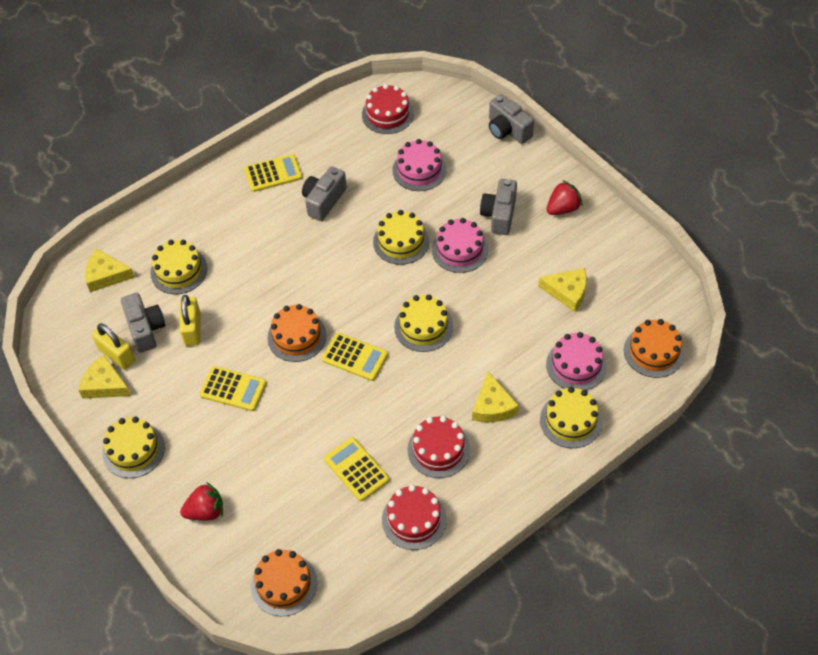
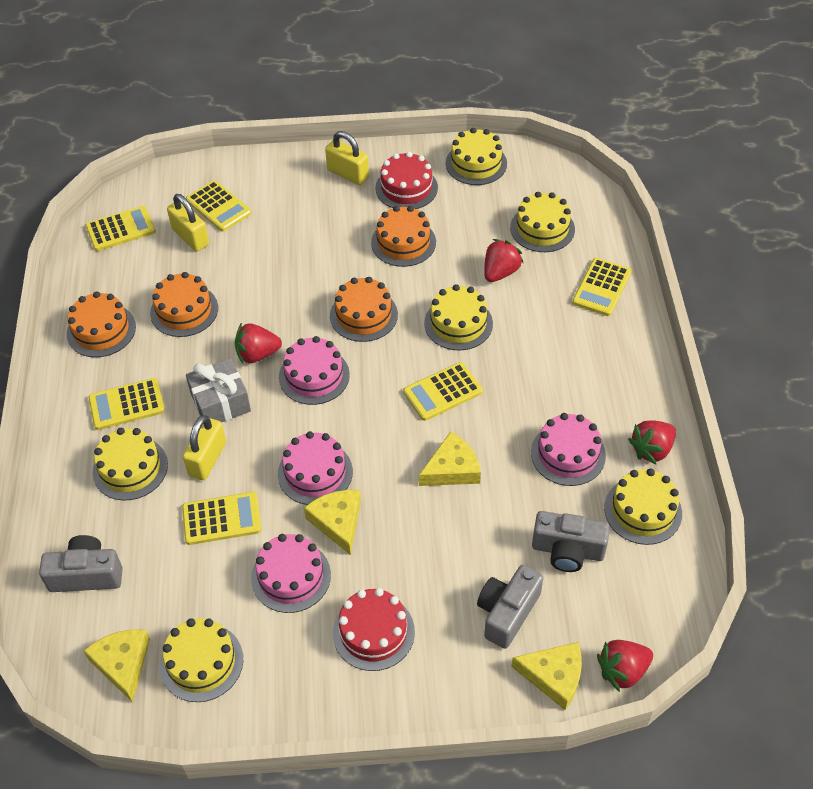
grey camera: 4 -> 3
grey gift: 0 -> 1
orange cake: 3 -> 4
pink cake: 3 -> 4
red cake: 3 -> 2
red strawberry: 2 -> 4
yellow cake: 5 -> 6
yellow calculator: 4 -> 6
yellow padlock: 2 -> 3

